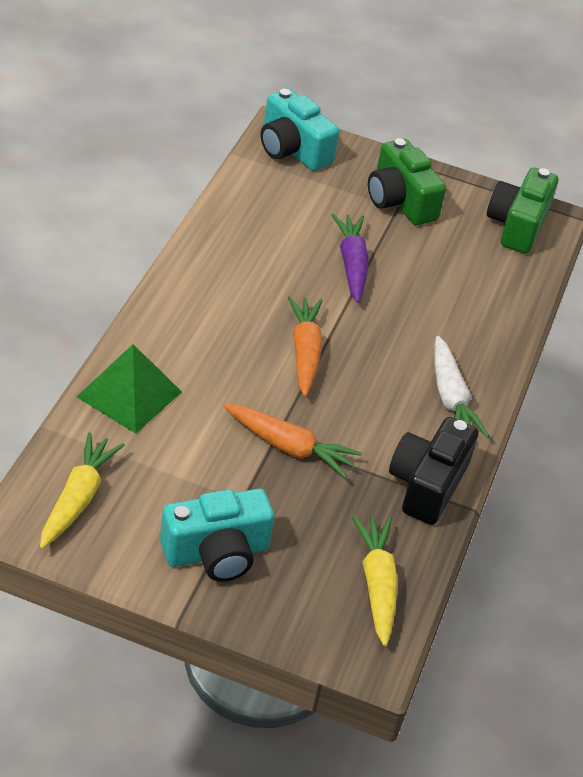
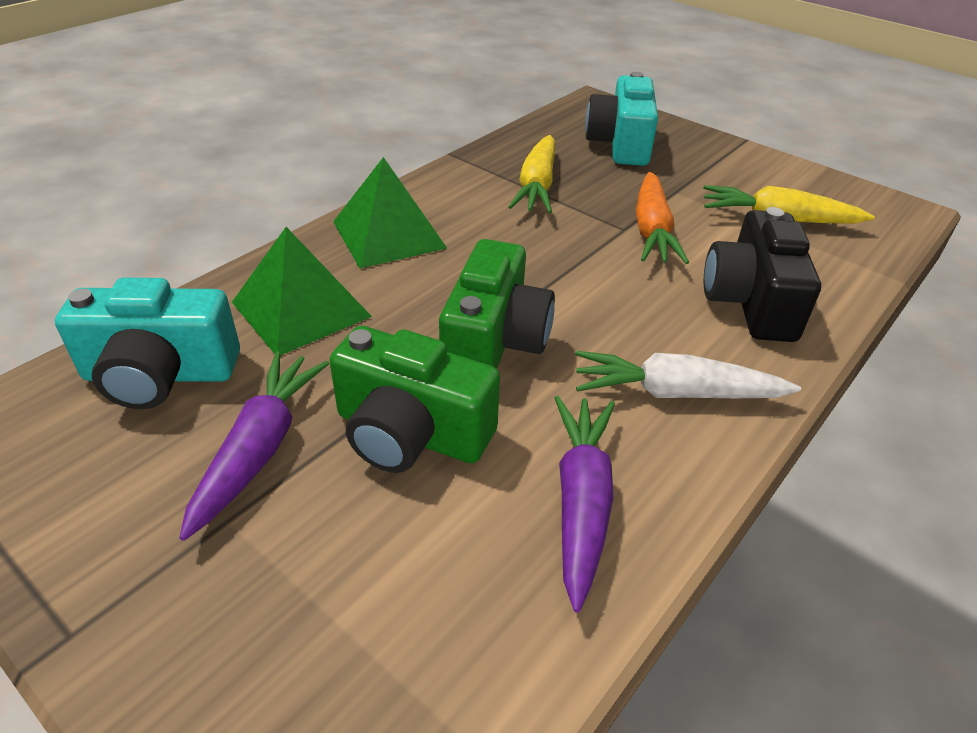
green pyramid: 1 -> 2
orange carrot: 2 -> 1
purple carrot: 1 -> 2

